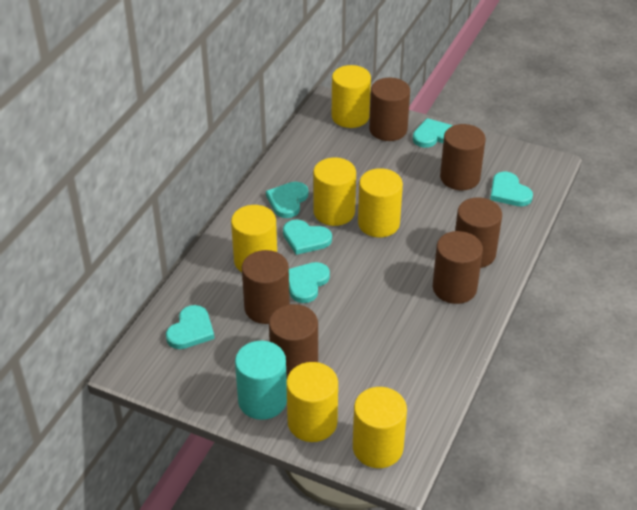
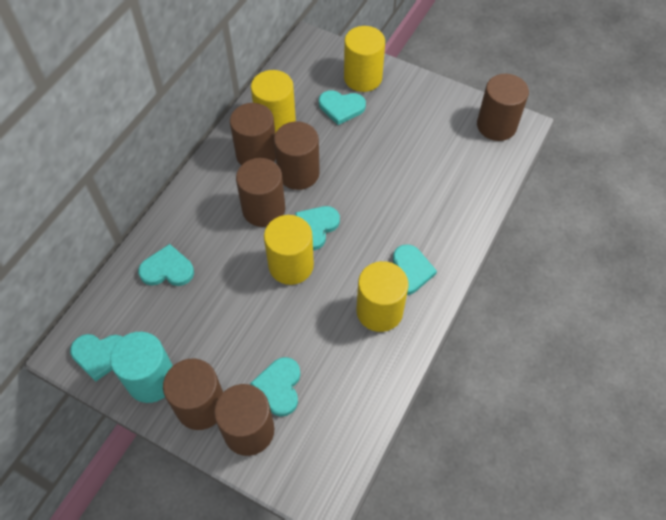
yellow cylinder: 6 -> 4

